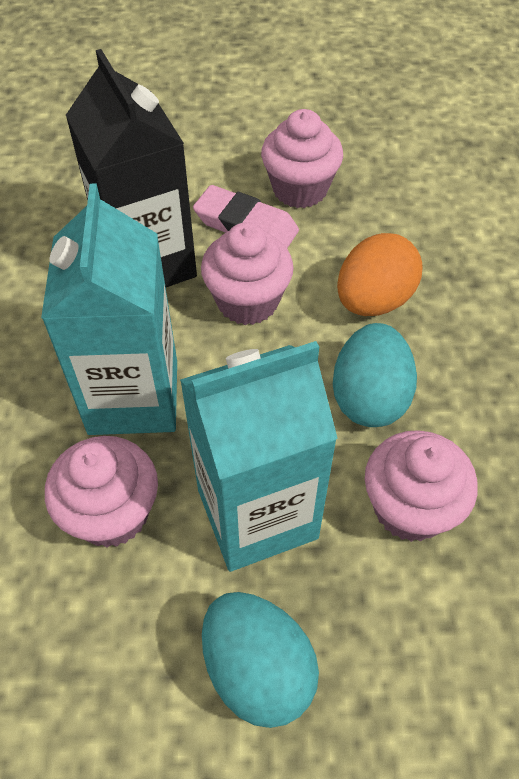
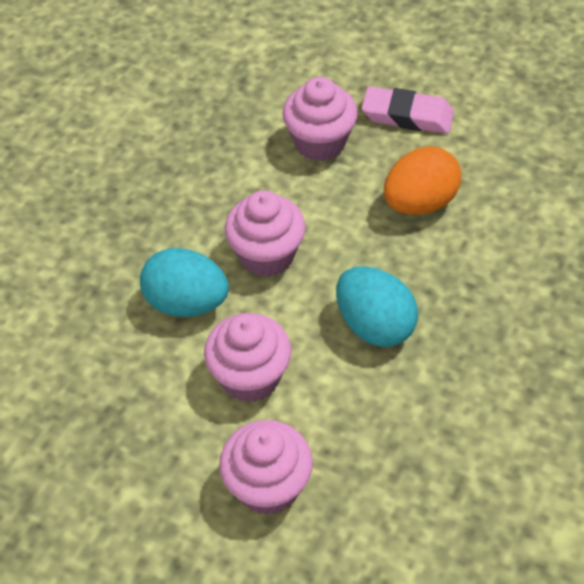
black carton: 1 -> 0
turquoise carton: 2 -> 0

